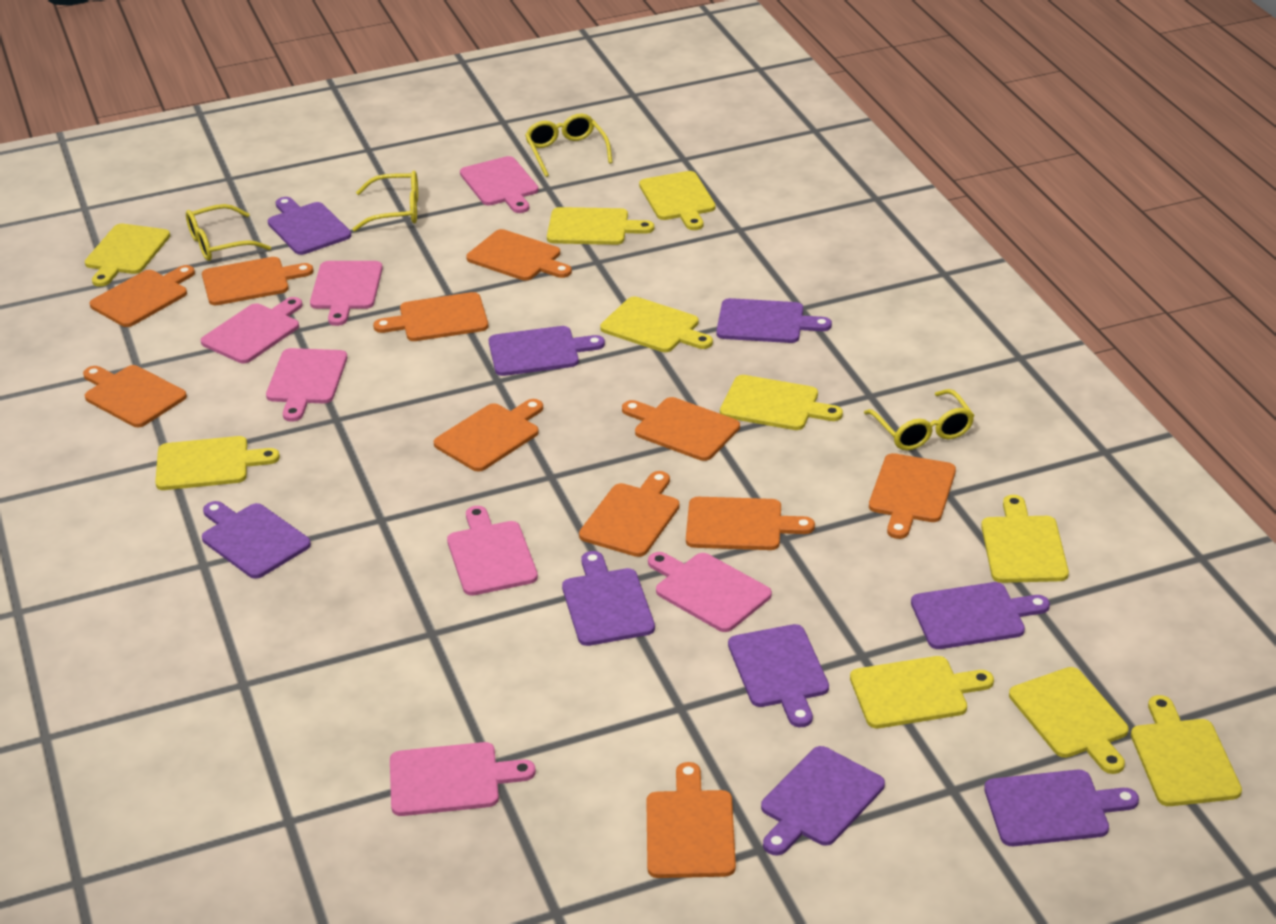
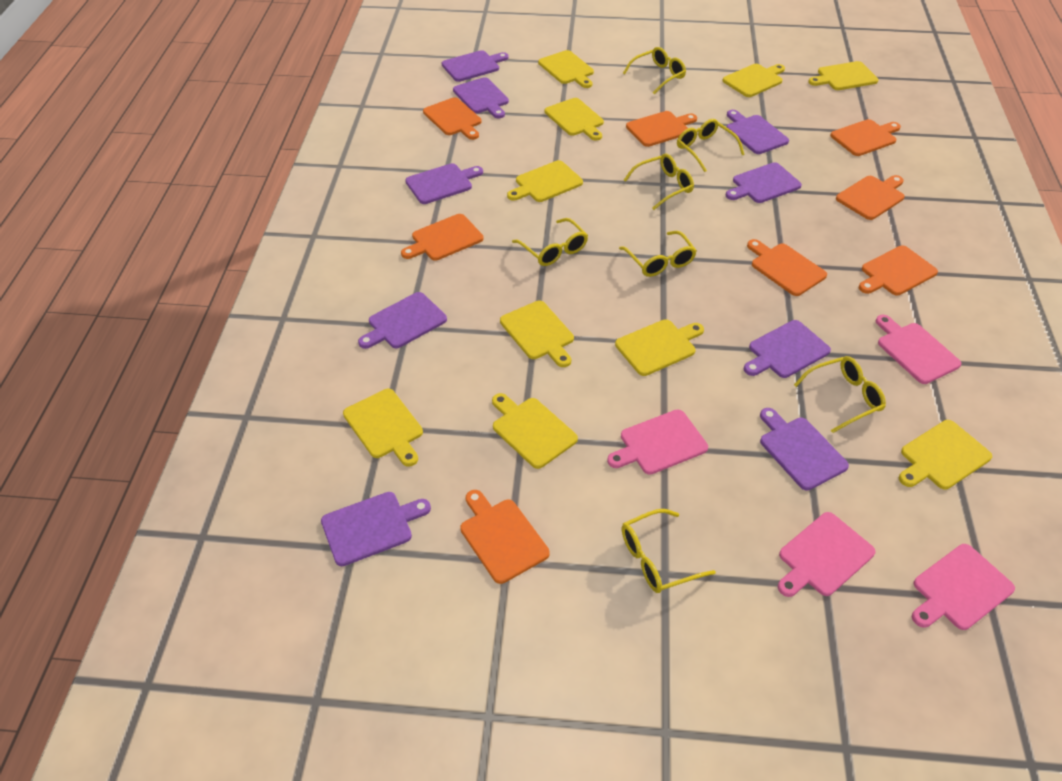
orange cutting board: 11 -> 8
pink cutting board: 7 -> 4
yellow glasses: 4 -> 7

